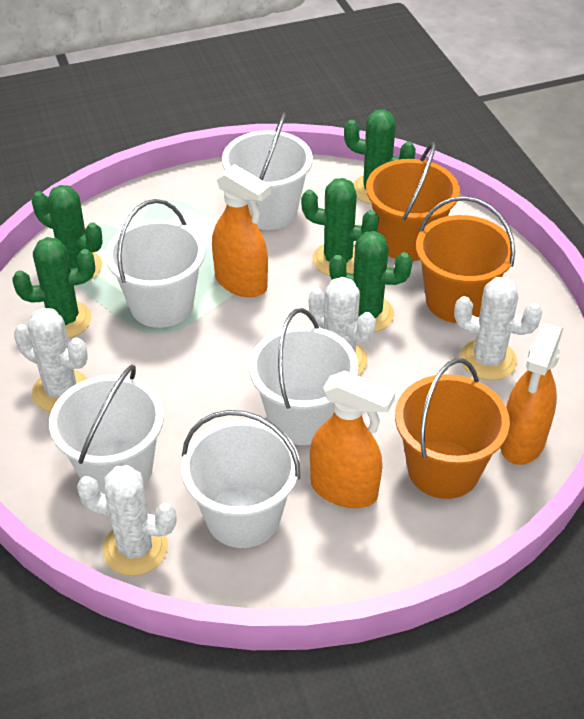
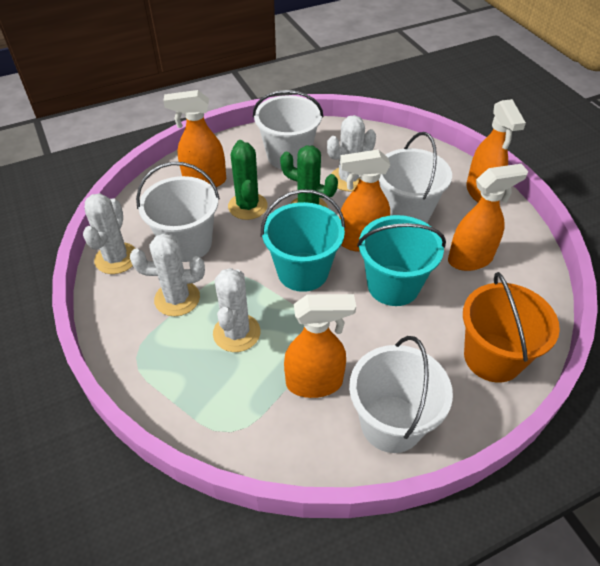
green cactus: 5 -> 2
orange bucket: 3 -> 1
orange spray bottle: 3 -> 5
turquoise bucket: 0 -> 2
white bucket: 5 -> 4

